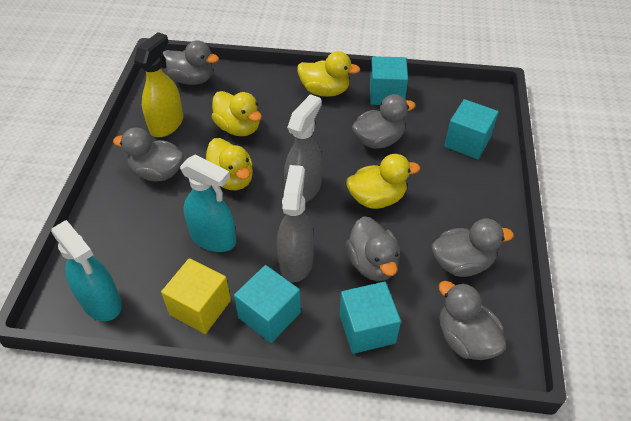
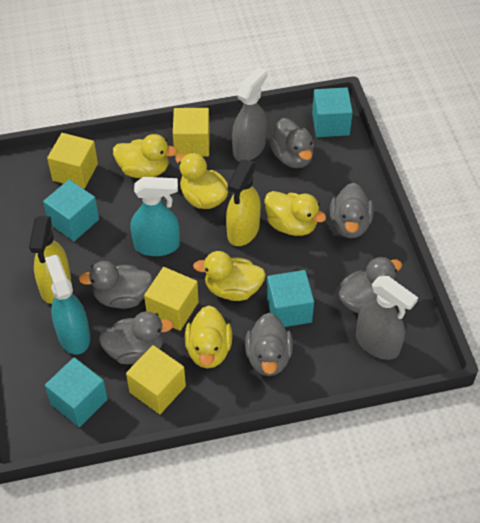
yellow cube: 1 -> 4
yellow duck: 4 -> 5
yellow spray bottle: 1 -> 2

